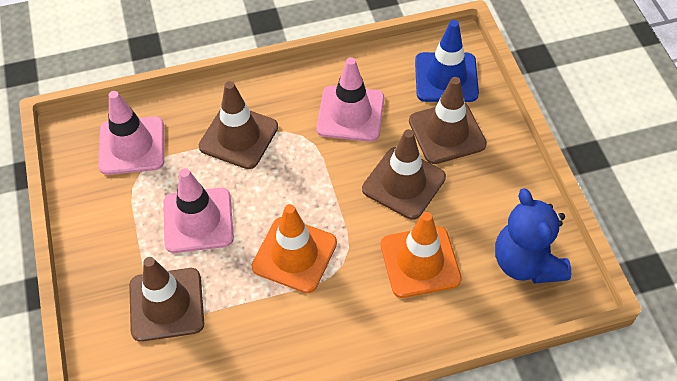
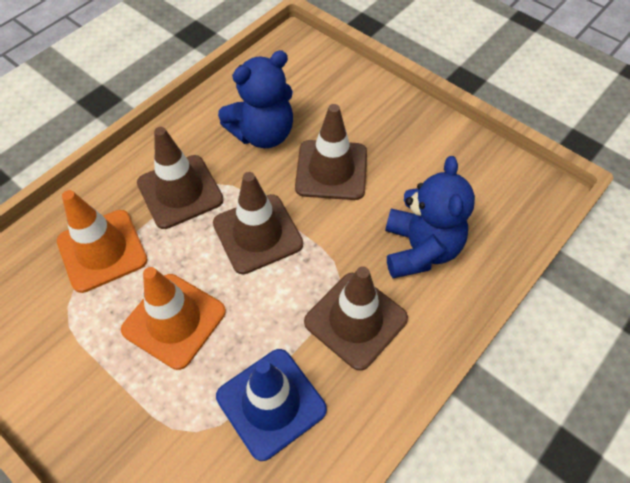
blue teddy bear: 1 -> 2
pink traffic cone: 3 -> 0

